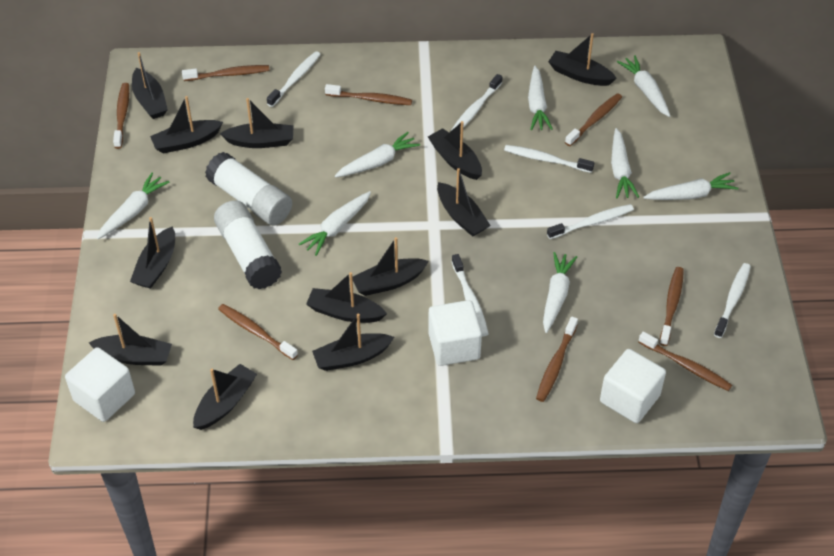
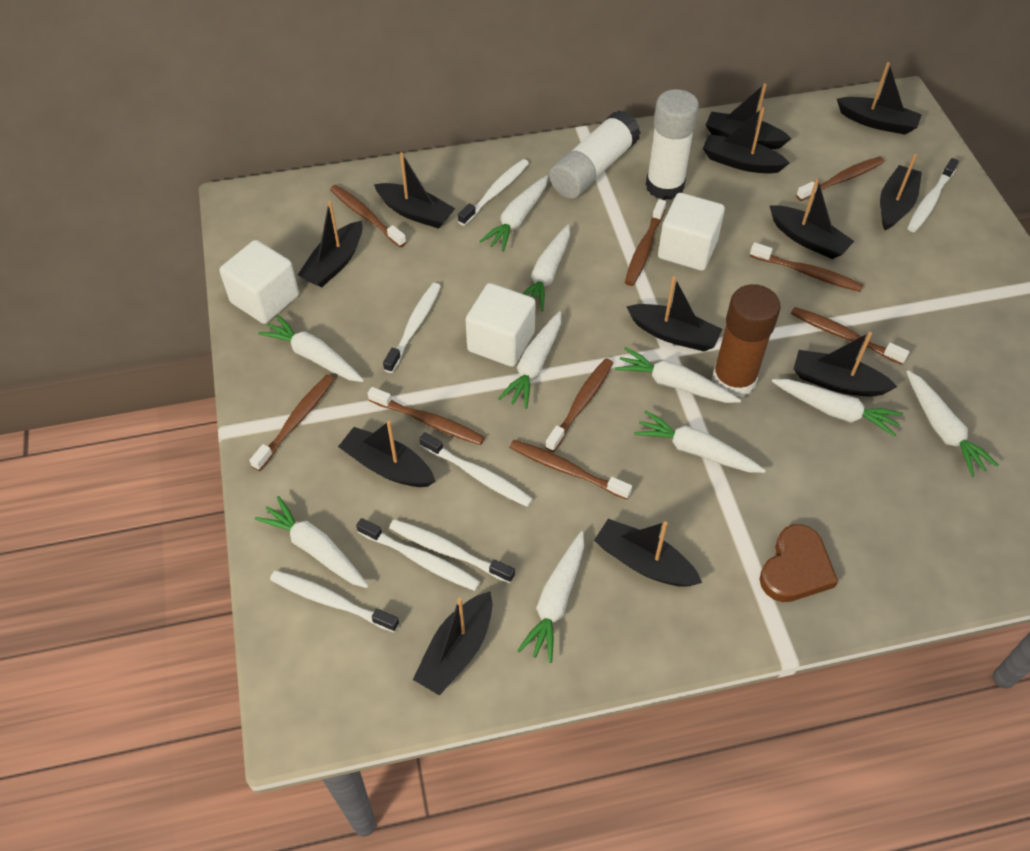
brown glue stick: 0 -> 1
brown heart: 0 -> 1
brown toothbrush: 8 -> 9
white carrot: 8 -> 10
white toothbrush: 6 -> 7

